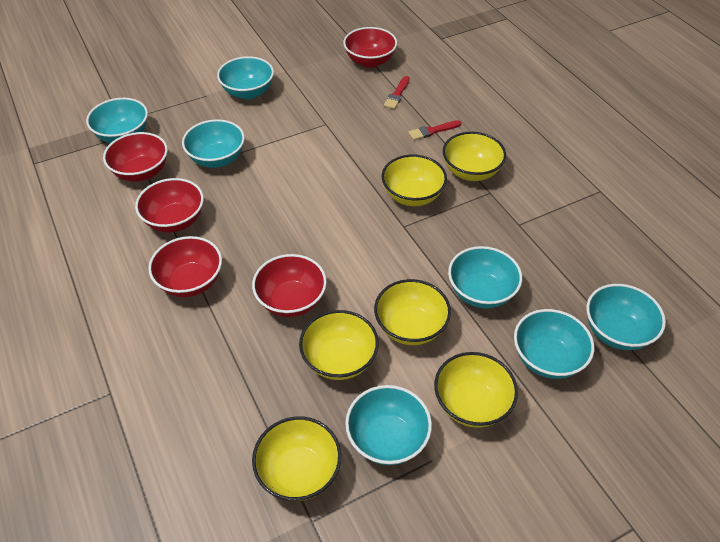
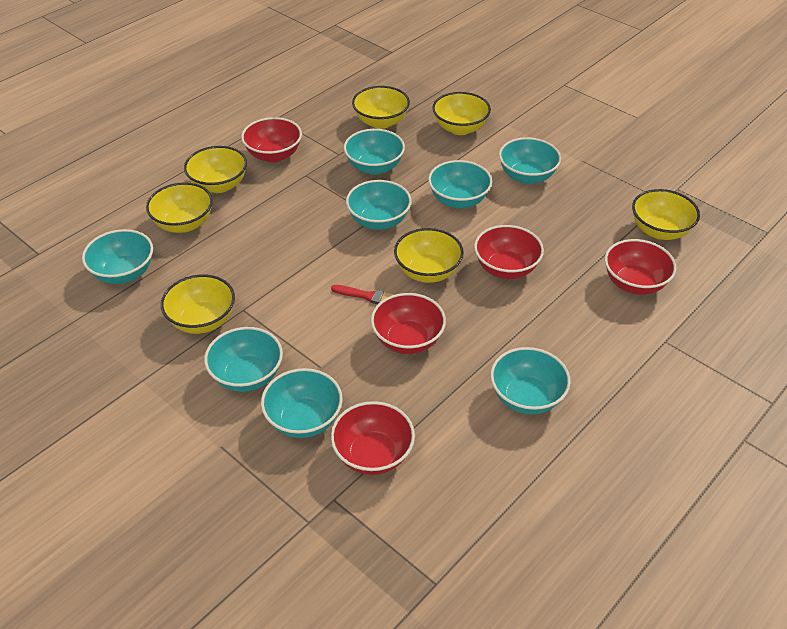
red brush: 2 -> 1
turquoise bowl: 7 -> 8
yellow bowl: 6 -> 7

